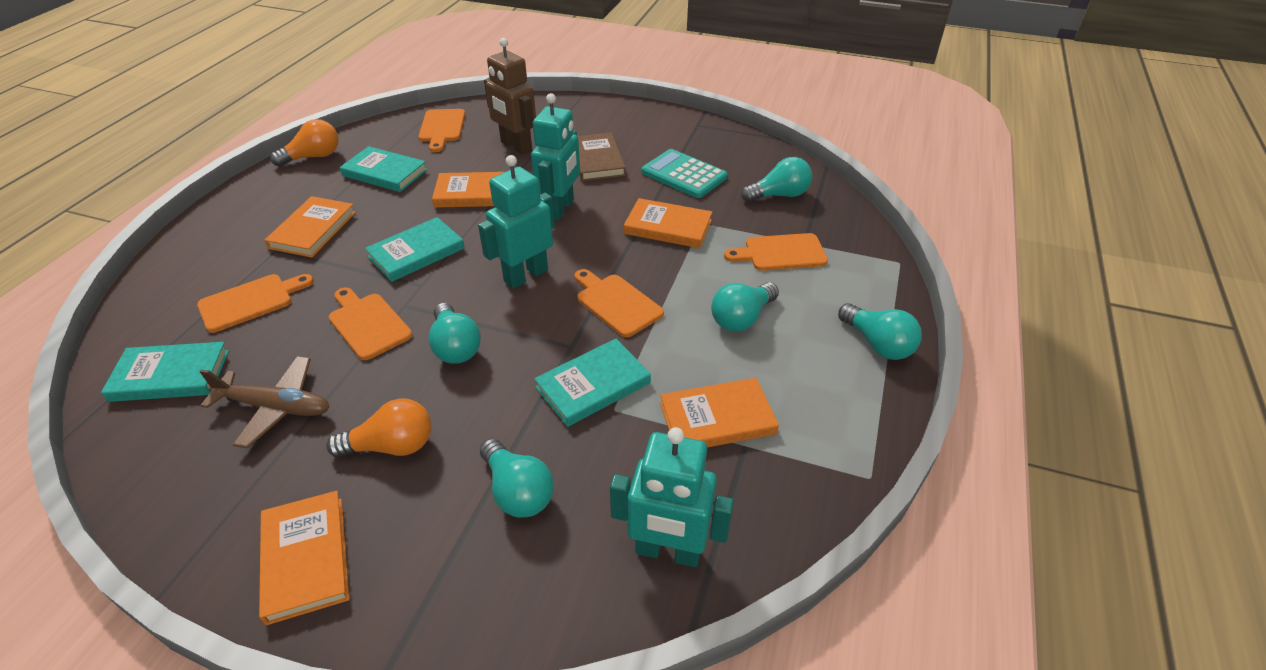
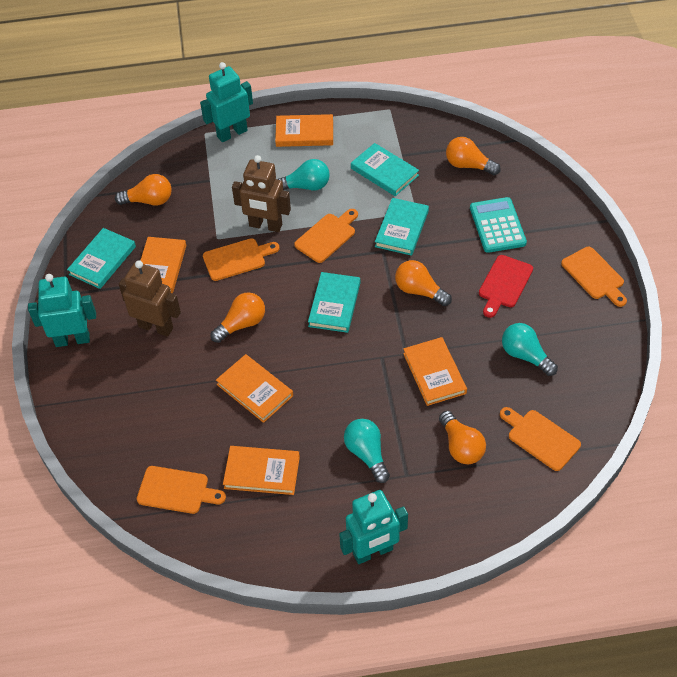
brown book: 1 -> 0
brown plane: 1 -> 0
brown robot: 1 -> 2
orange light bulb: 2 -> 5
red cutting board: 0 -> 1
turquoise light bulb: 5 -> 3

